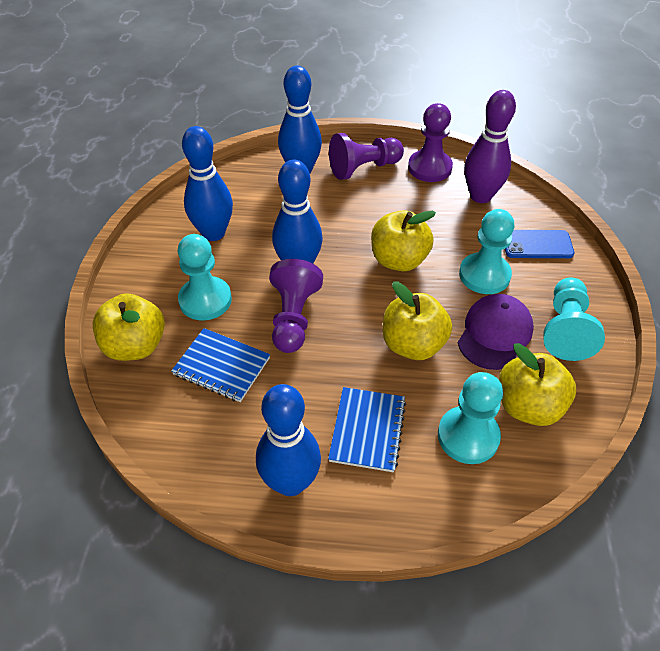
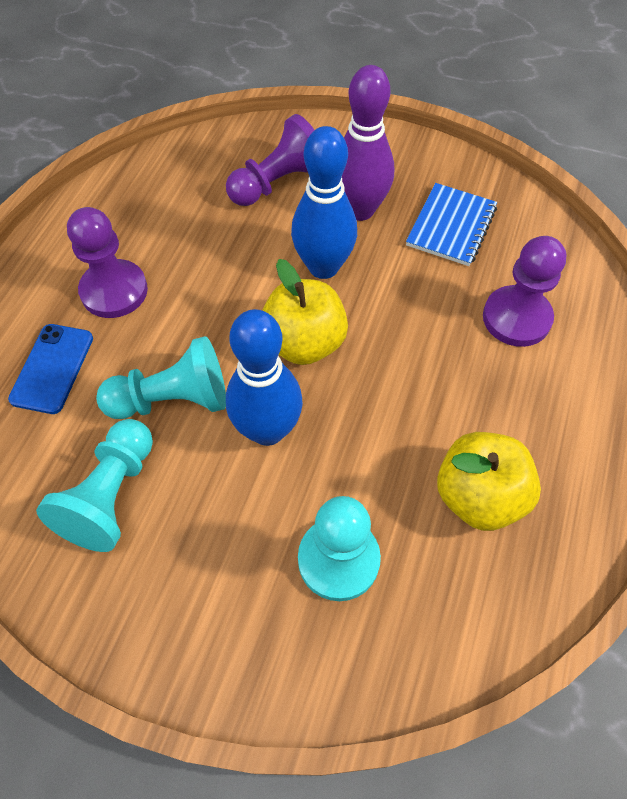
blue bowling pin: 4 -> 2
blue notebook: 2 -> 1
purple cap: 1 -> 0
turquoise pawn: 4 -> 3
yellow apple: 4 -> 2

